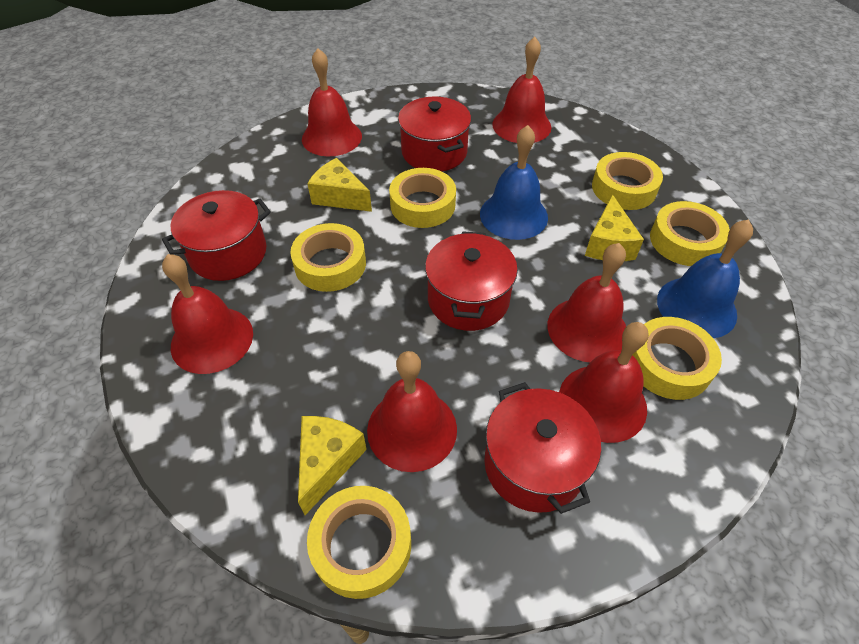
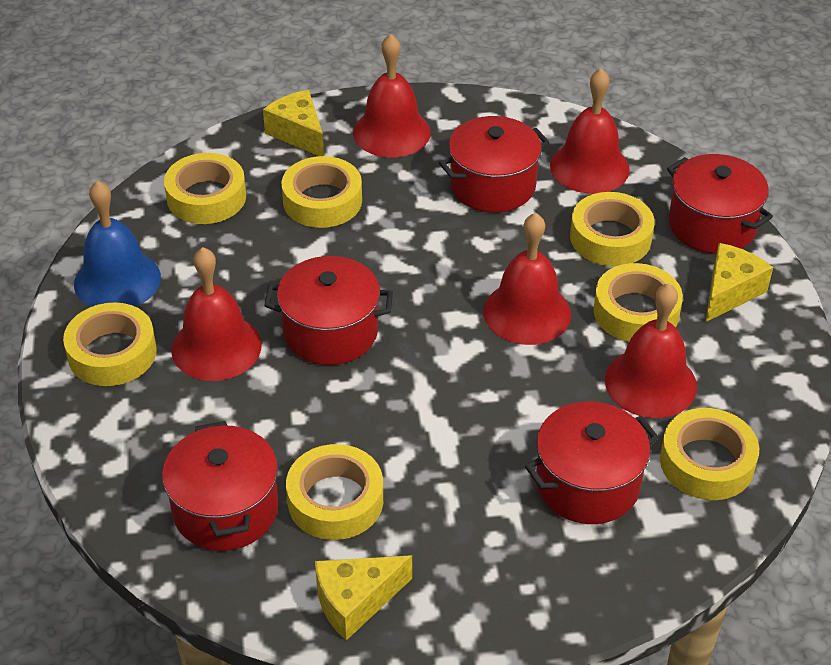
blue bell: 2 -> 1
red bell: 6 -> 5
red pot: 4 -> 5
yellow tape: 6 -> 7

